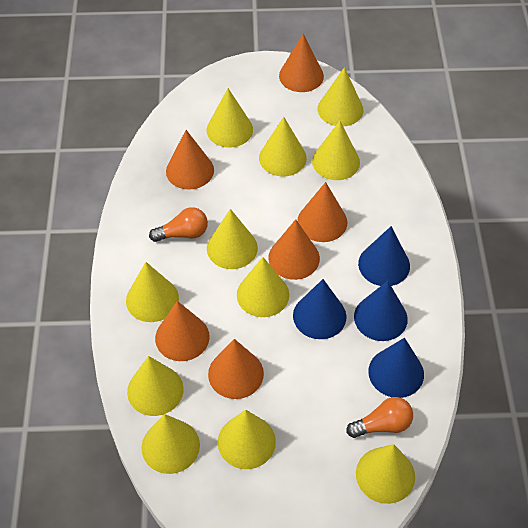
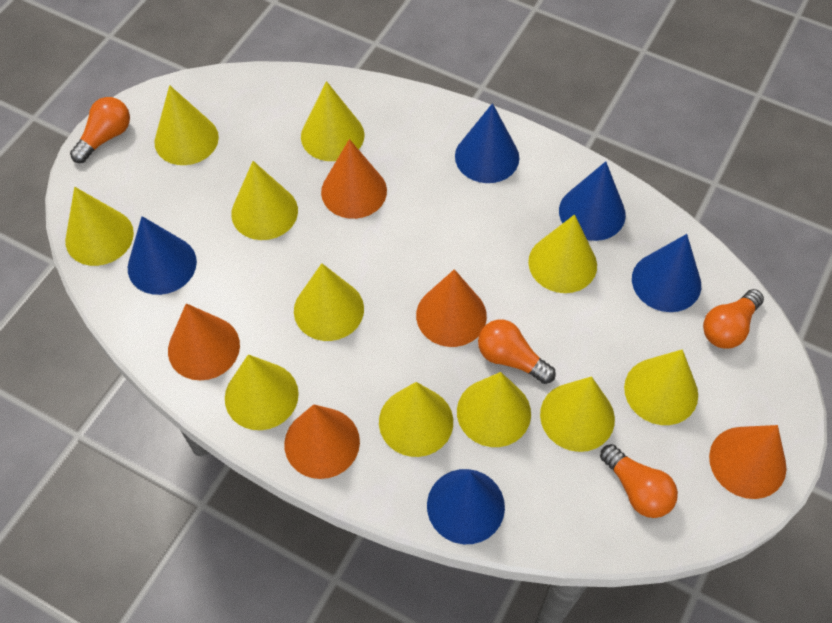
blue cone: 4 -> 5
orange cone: 6 -> 5
orange light bulb: 2 -> 4

